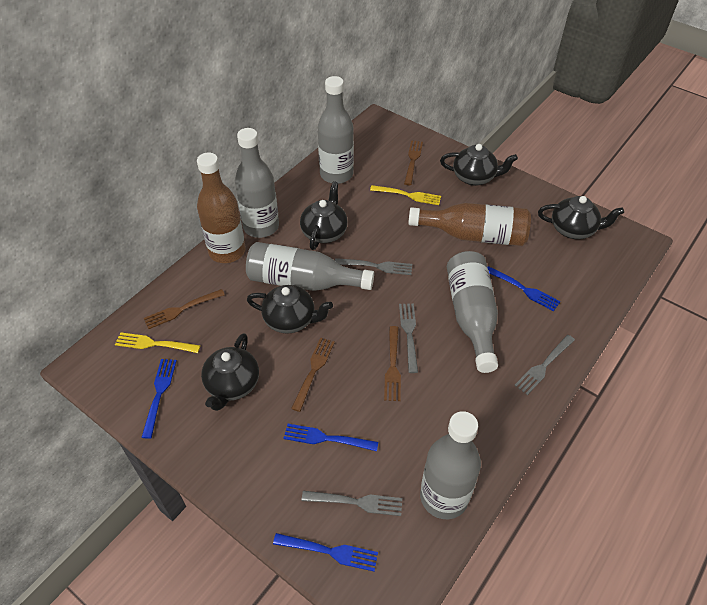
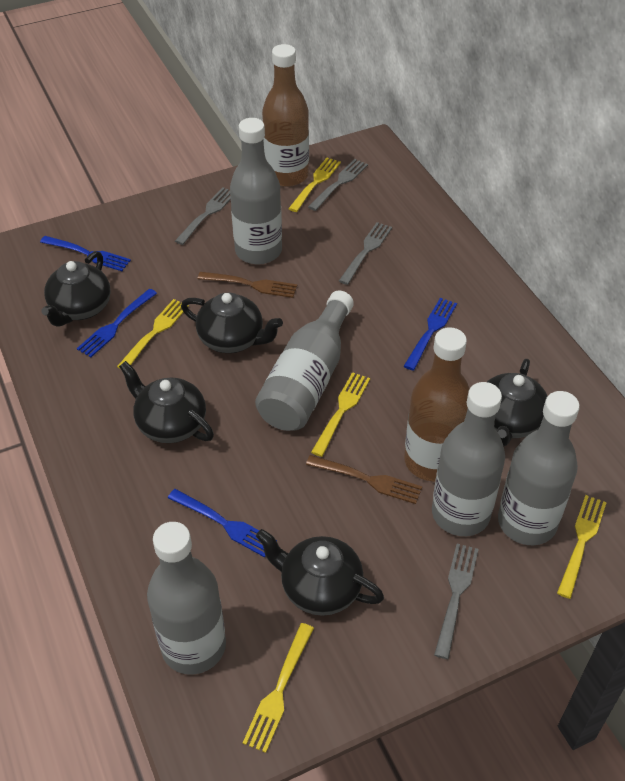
brown fork: 4 -> 2
yellow fork: 2 -> 5

